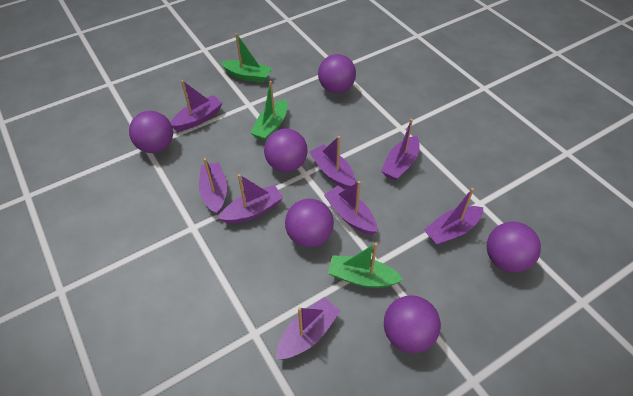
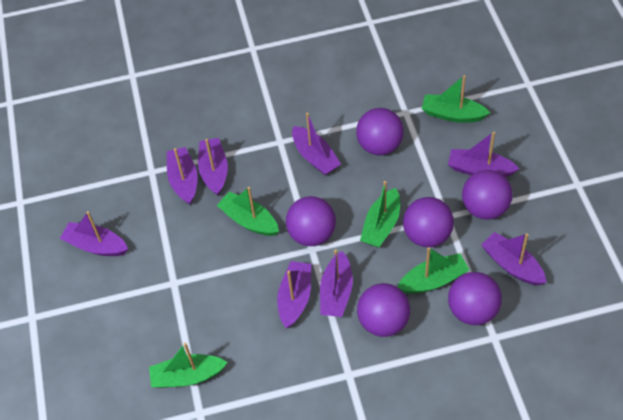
green boat: 3 -> 5

